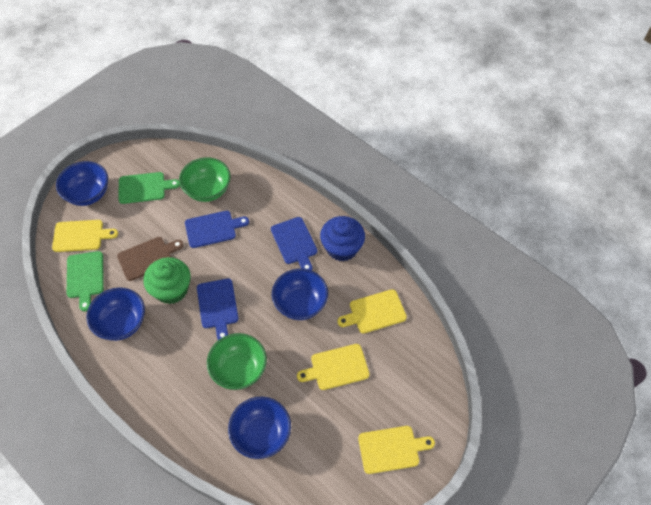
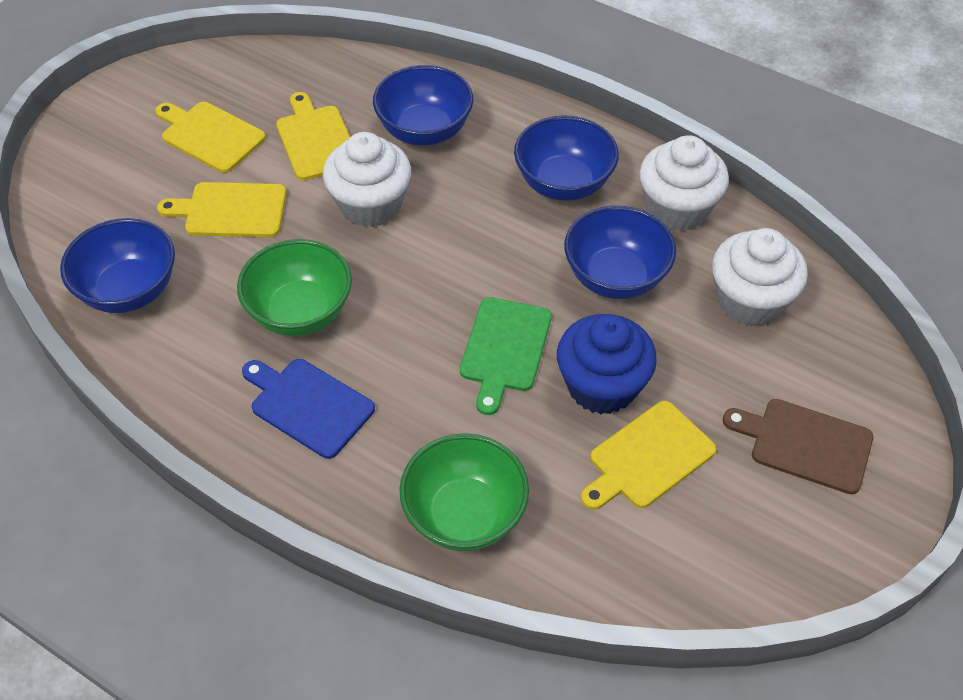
blue cutting board: 3 -> 1
green cupcake: 1 -> 0
green cutting board: 2 -> 1
white cupcake: 0 -> 3

